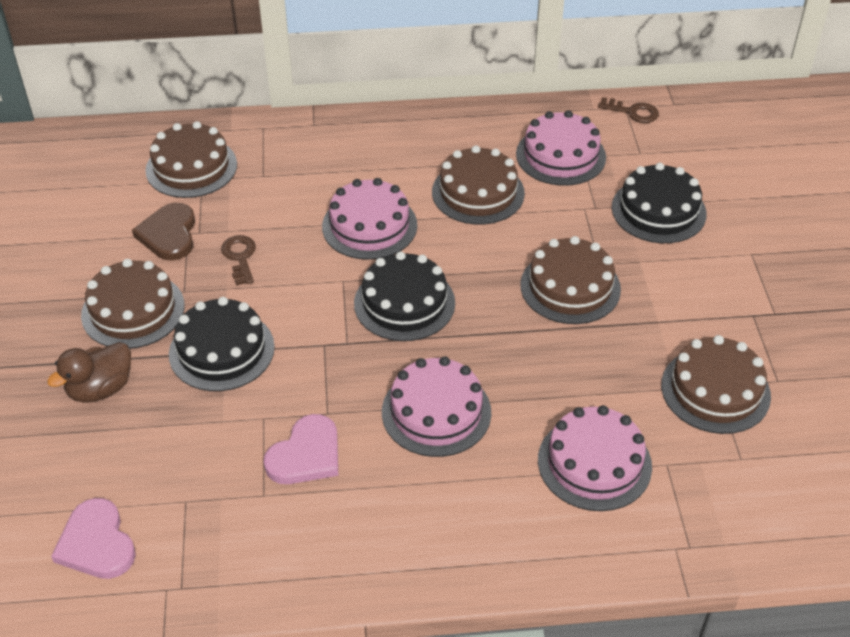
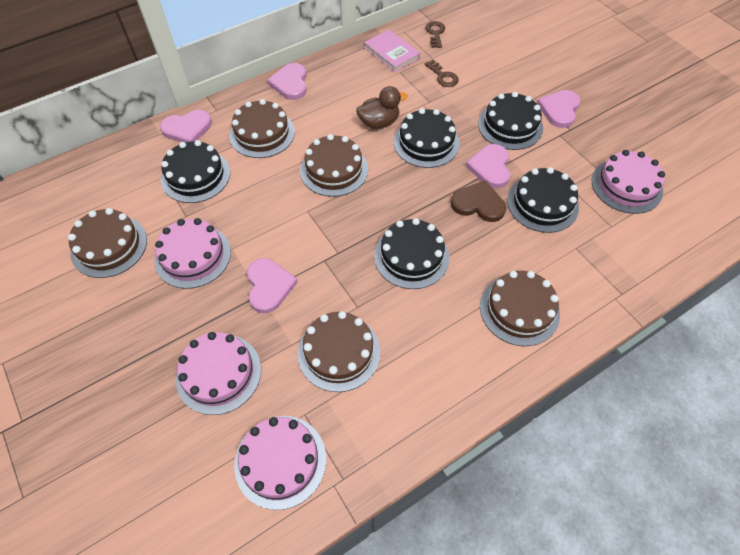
black cake: 3 -> 5
pink book: 0 -> 1
pink heart: 2 -> 5

